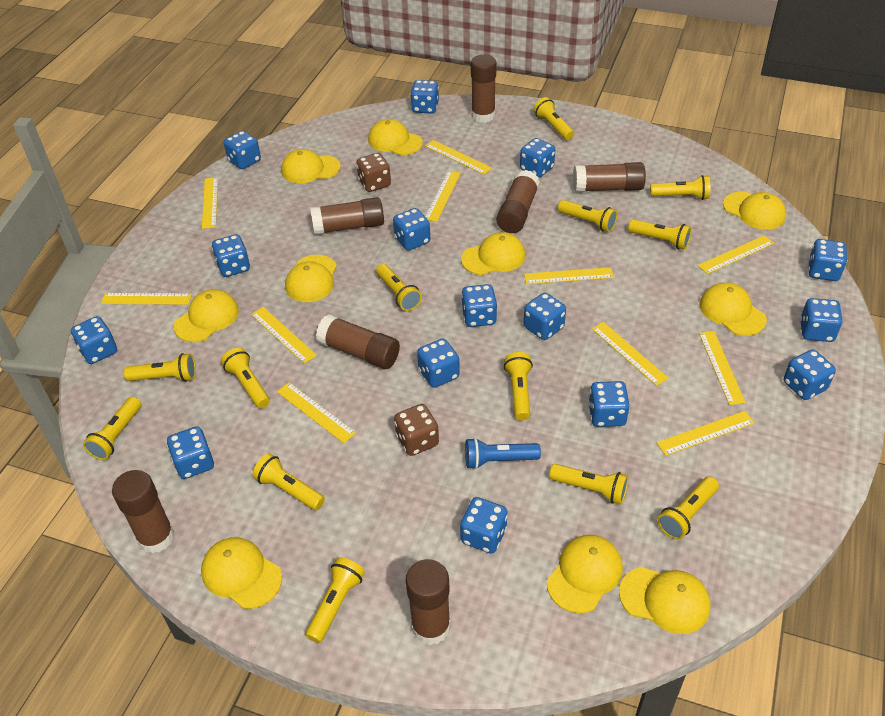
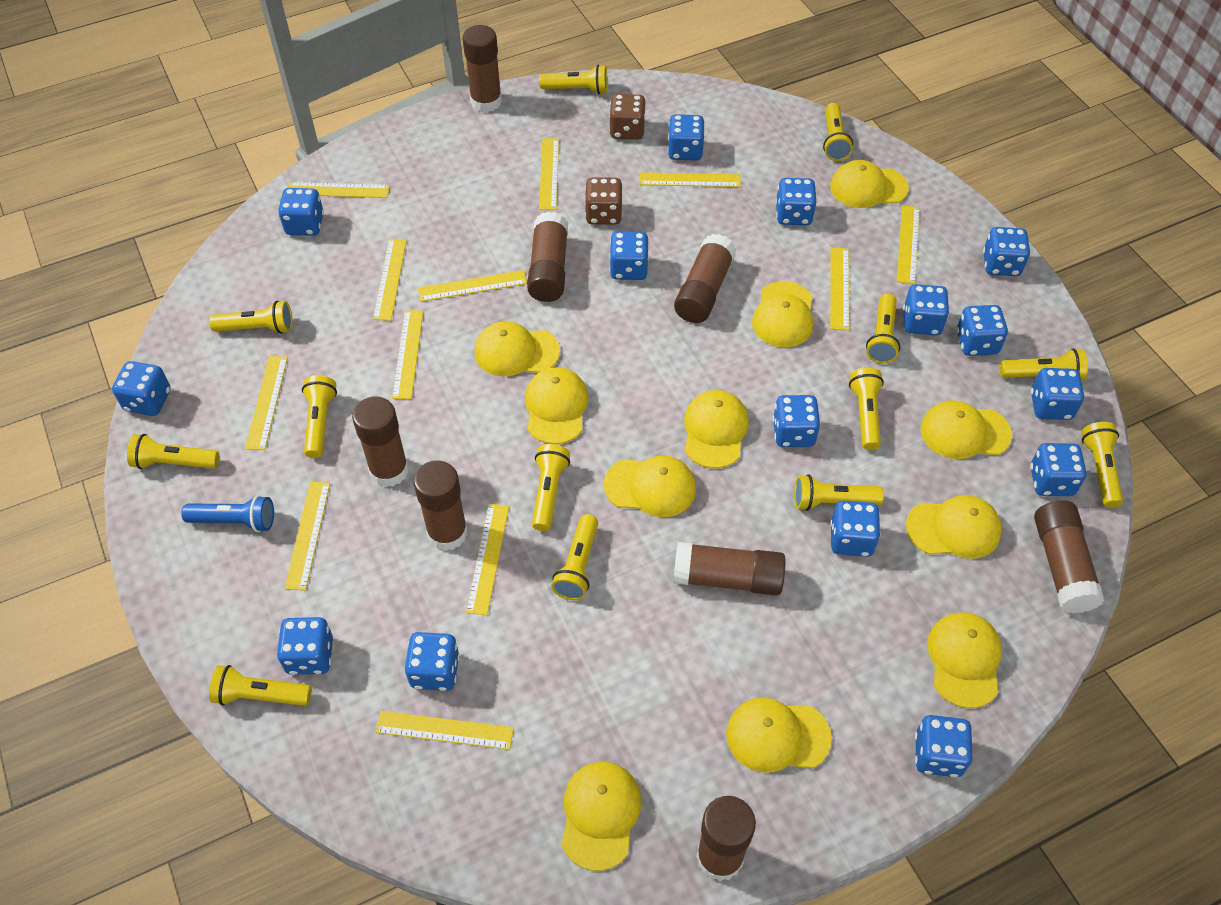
brown glue stick: 7 -> 8
yellow cap: 10 -> 11
yellow ruler: 11 -> 12

